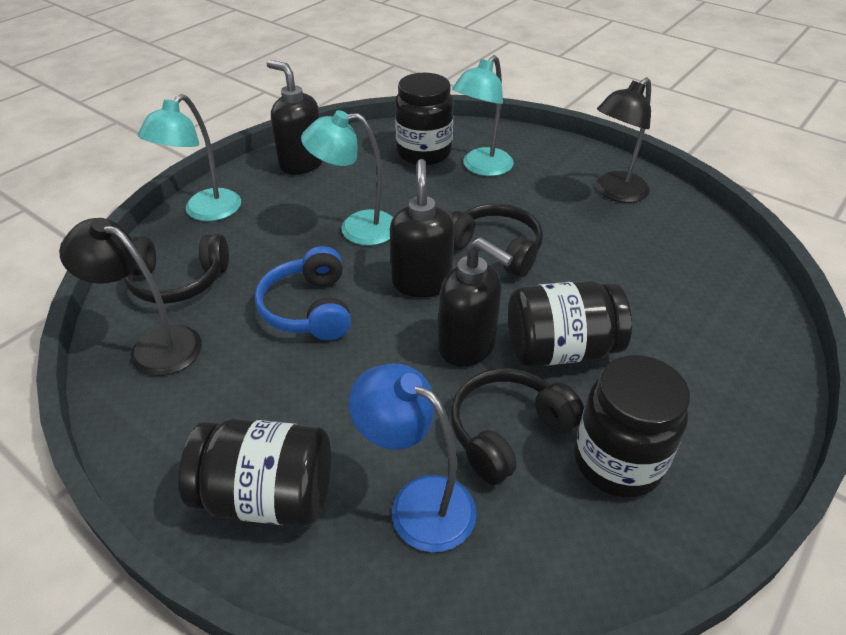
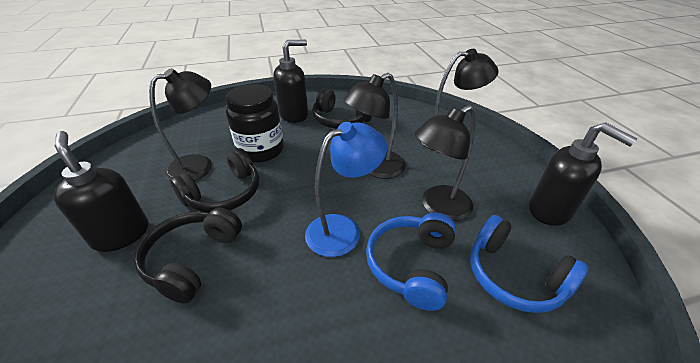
black jar: 4 -> 1
black lamp: 2 -> 4
blue headphones: 1 -> 2
turquoise lamp: 3 -> 0

